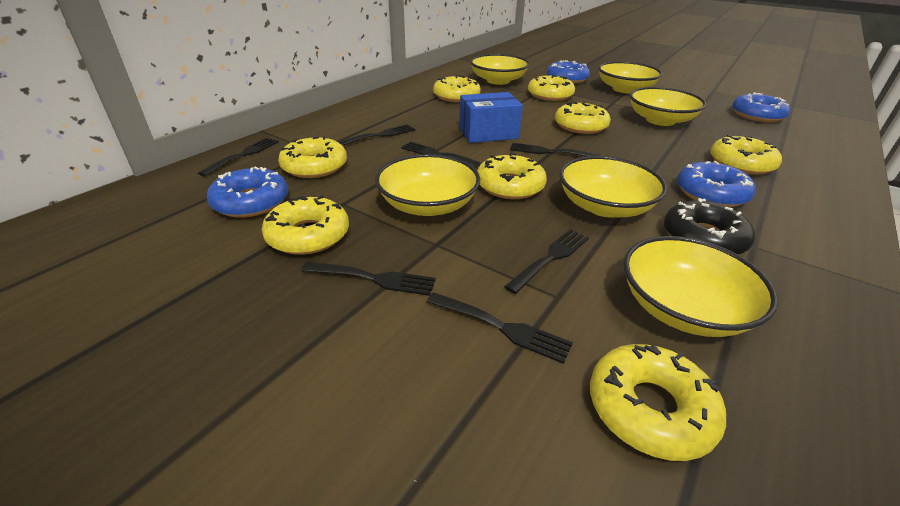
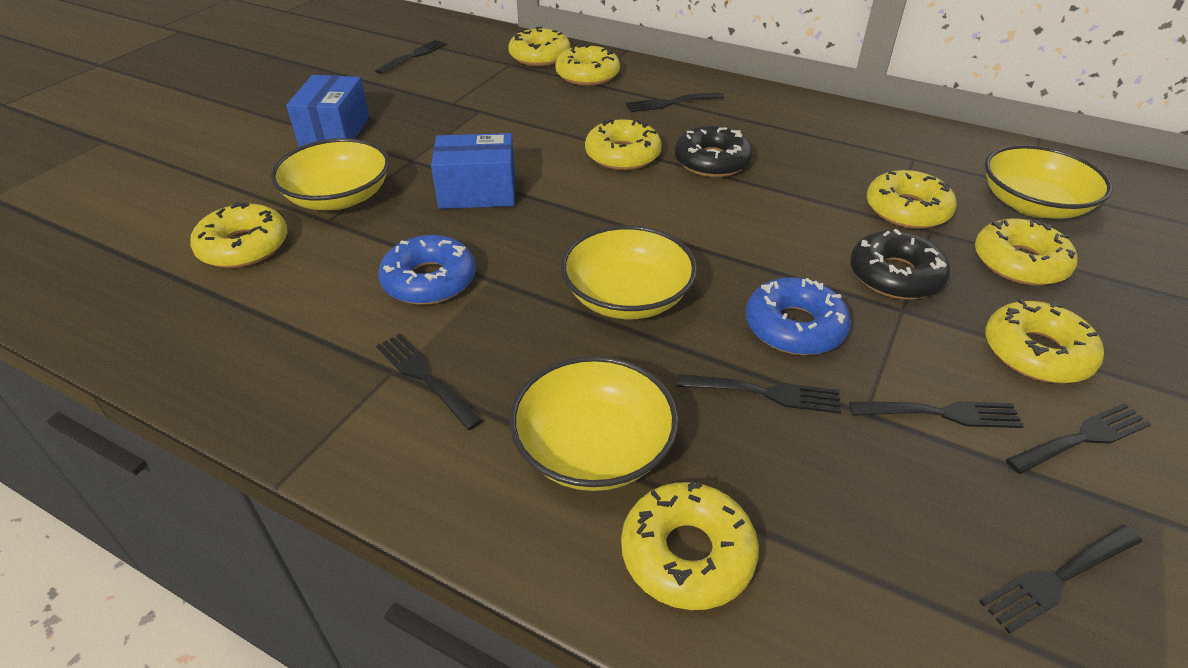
black donut: 1 -> 2
blue box: 1 -> 2
blue donut: 4 -> 2
yellow bowl: 6 -> 4

